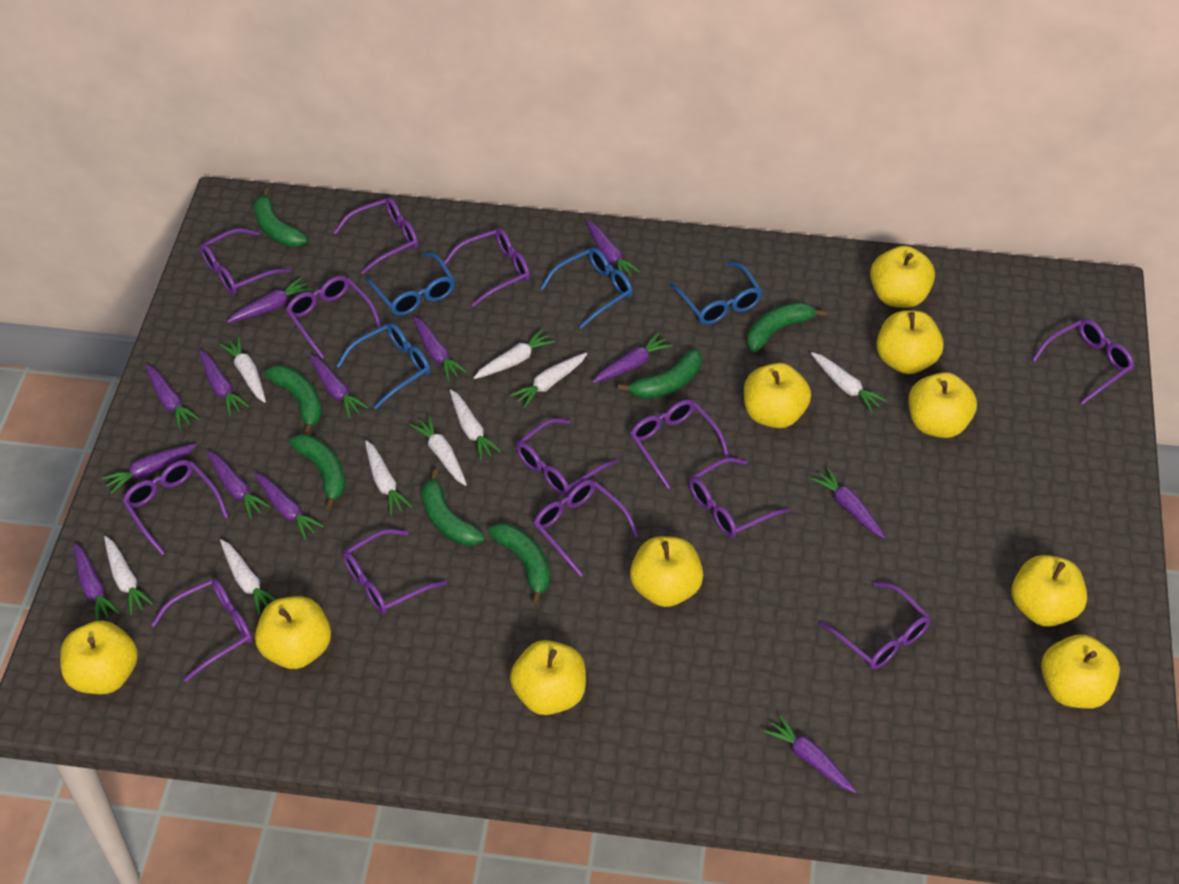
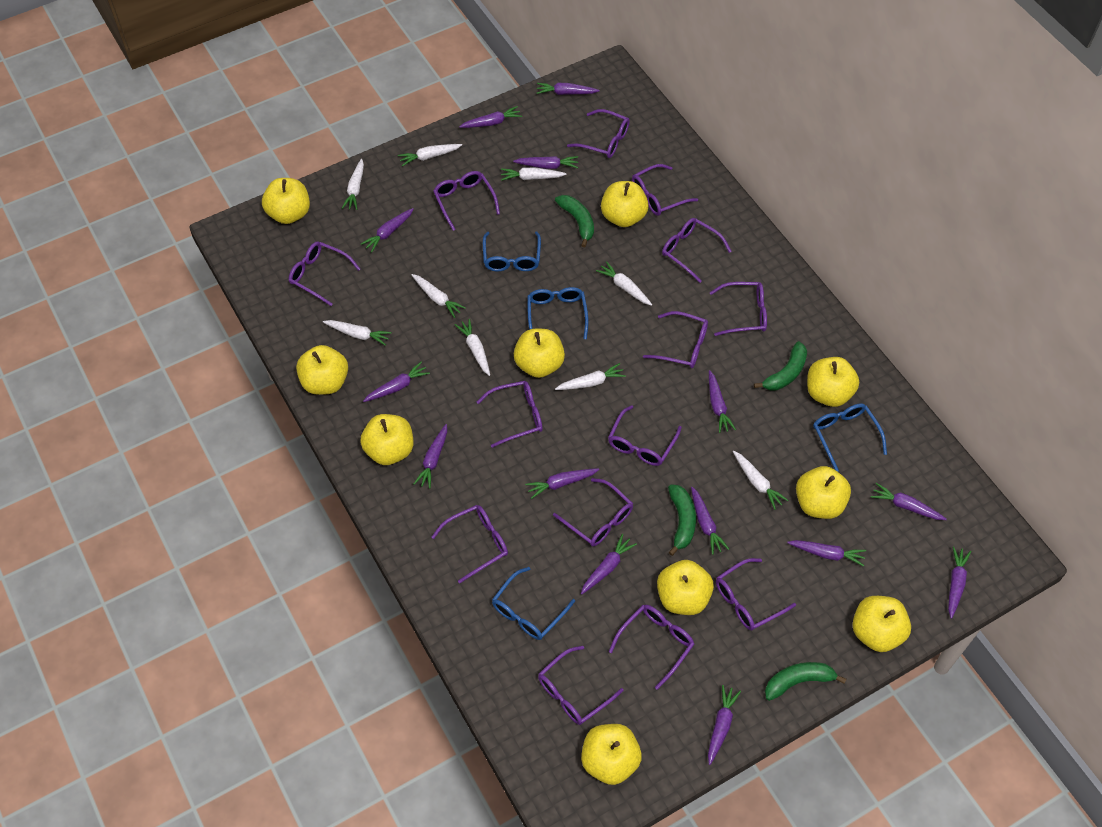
green banana: 7 -> 4
purple carrot: 13 -> 14
purple glasses: 13 -> 14

